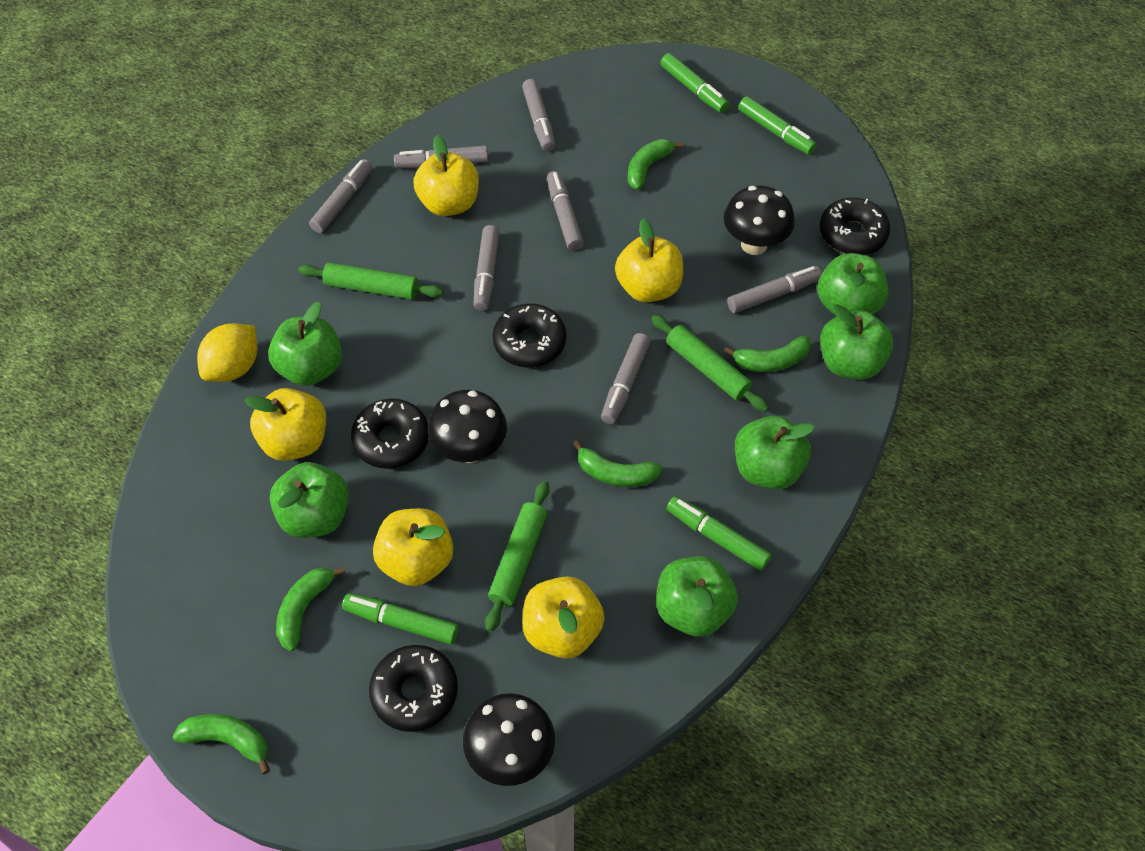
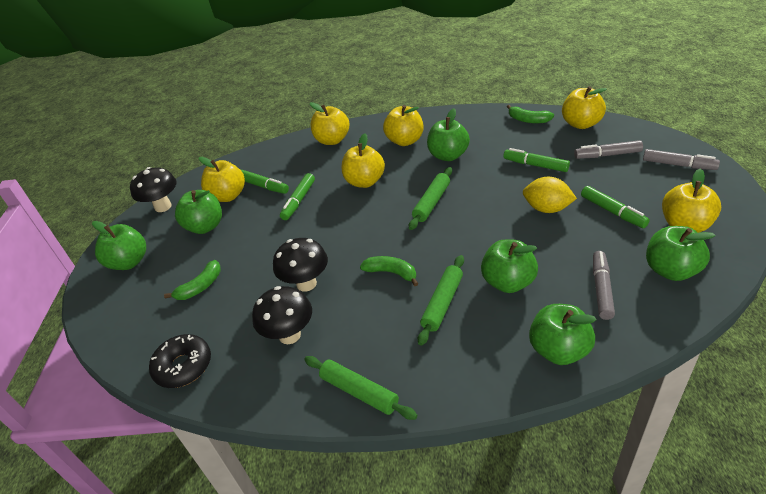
black donut: 4 -> 1
green banana: 5 -> 3
grey marker: 7 -> 3
yellow apple: 5 -> 6

